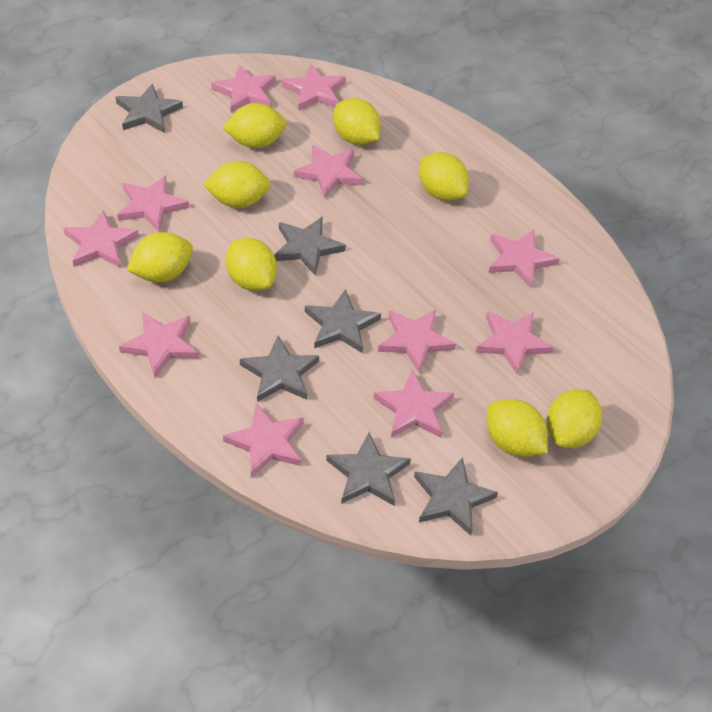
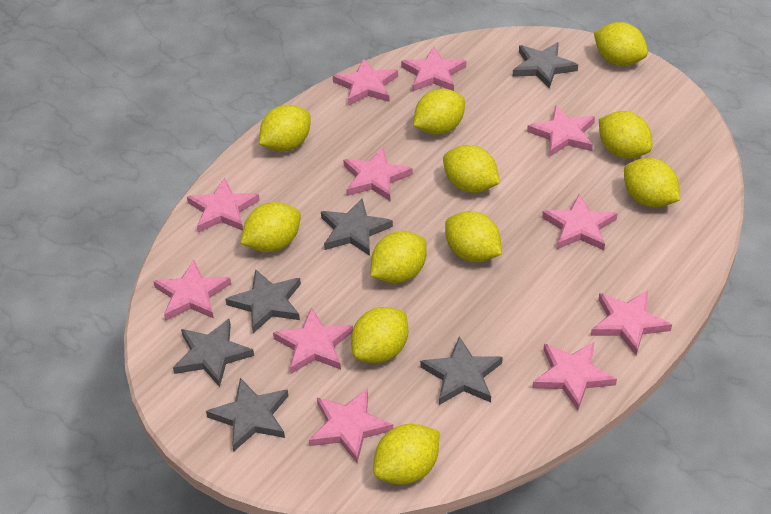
yellow lemon: 8 -> 11

